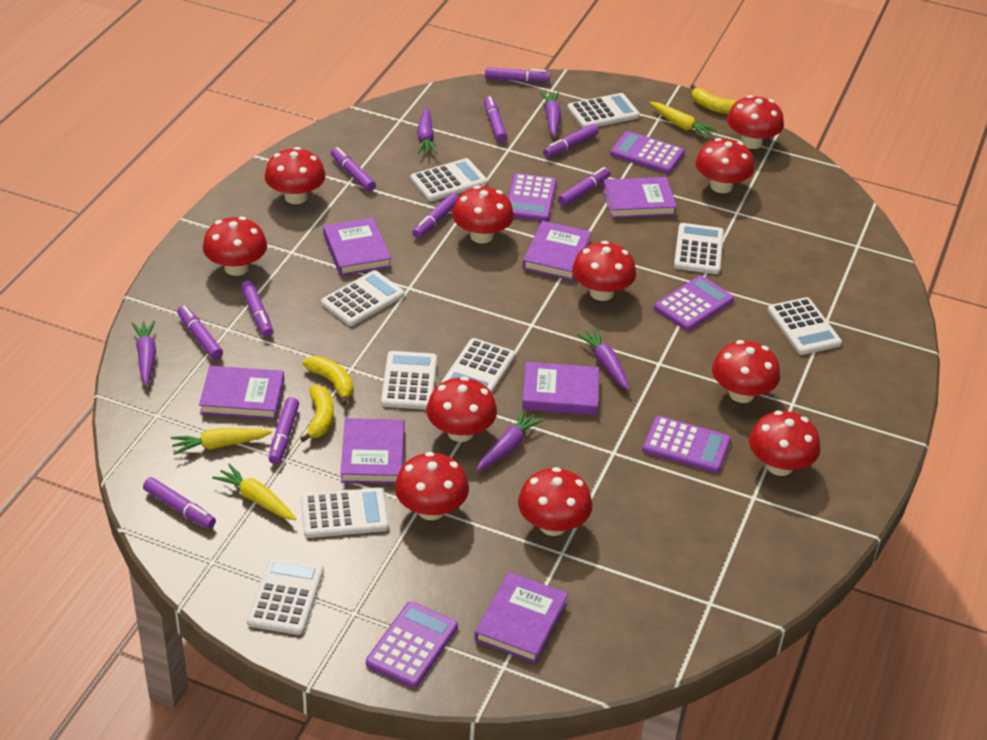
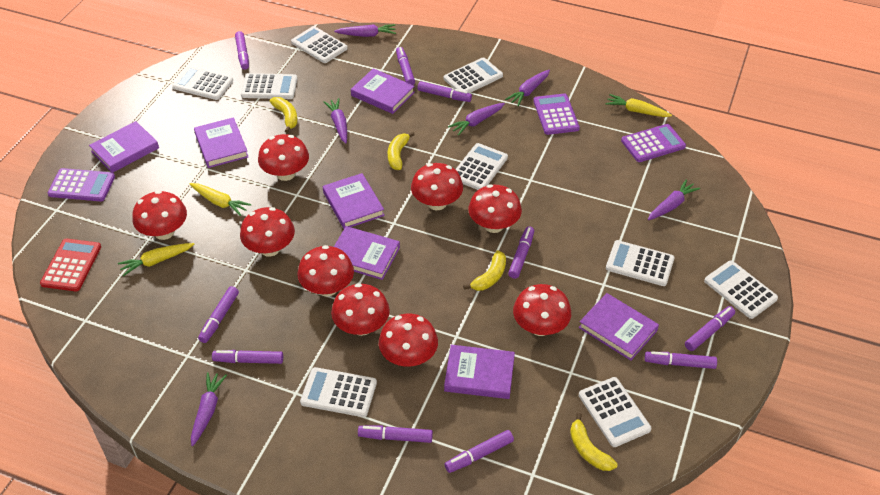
purple calculator: 5 -> 3
purple carrot: 5 -> 6
red calculator: 0 -> 1
red mushroom: 11 -> 9
yellow banana: 3 -> 4

